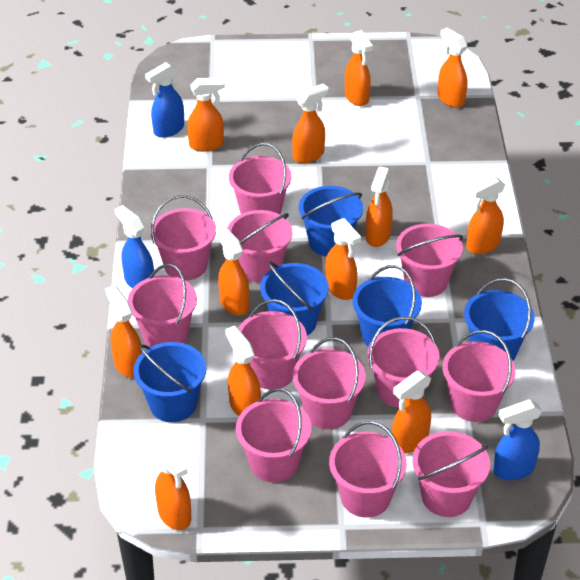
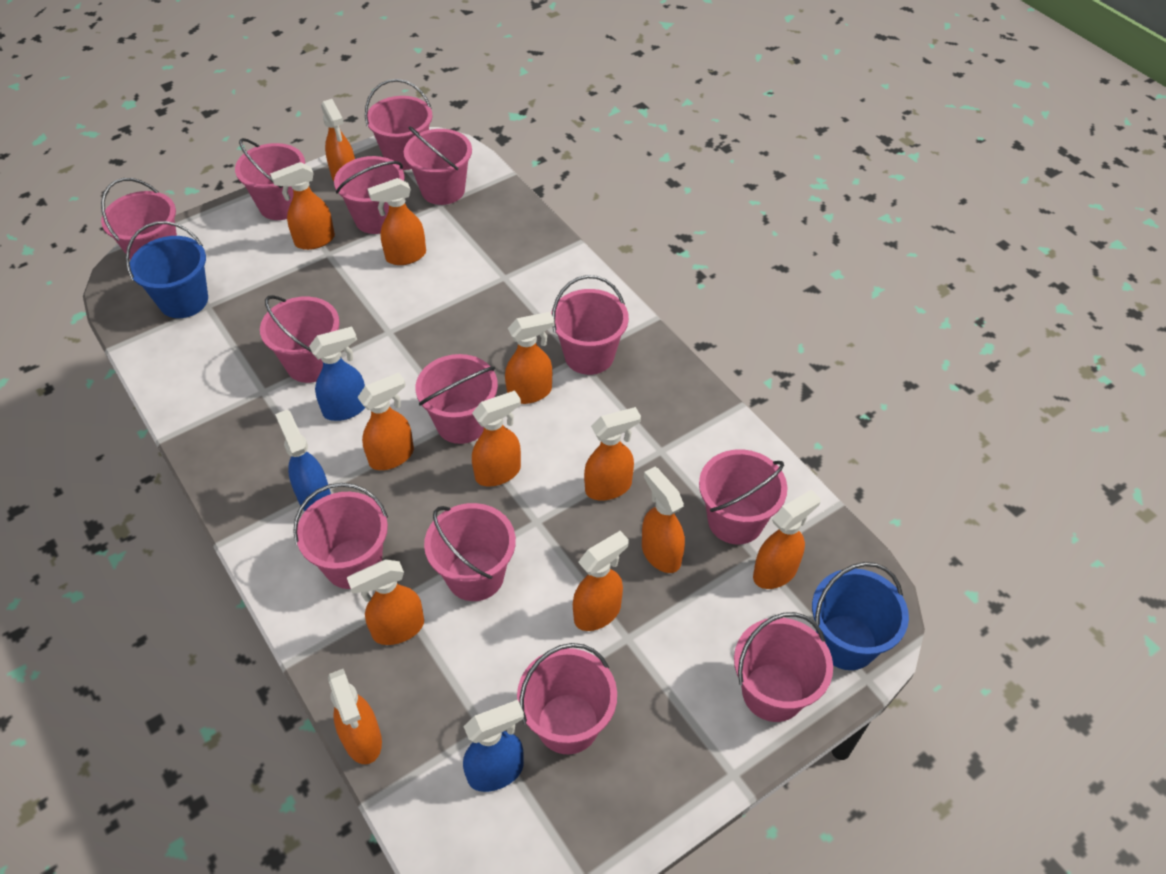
blue bucket: 5 -> 2
pink bucket: 12 -> 13

